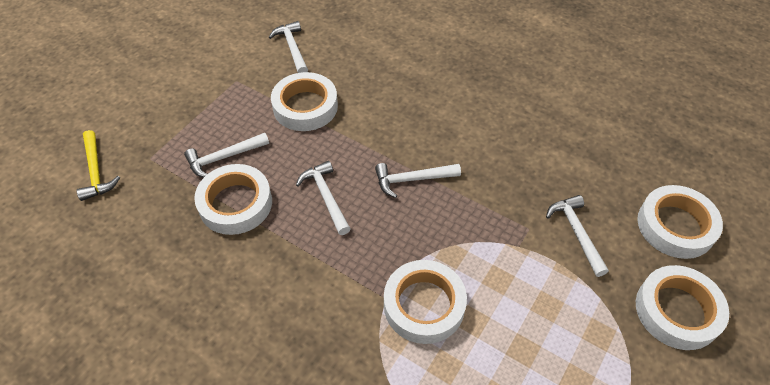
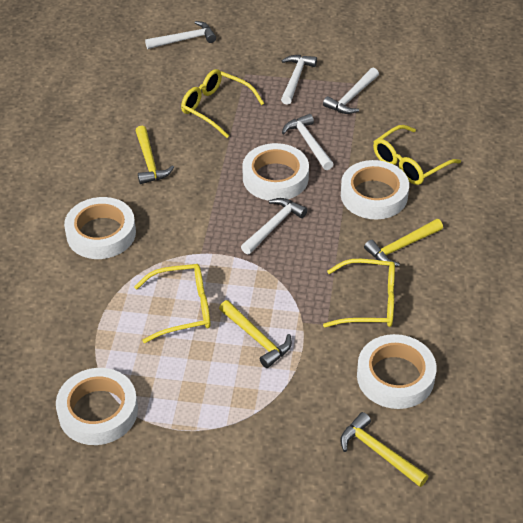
yellow glasses: 0 -> 4
yellow hammer: 1 -> 4

